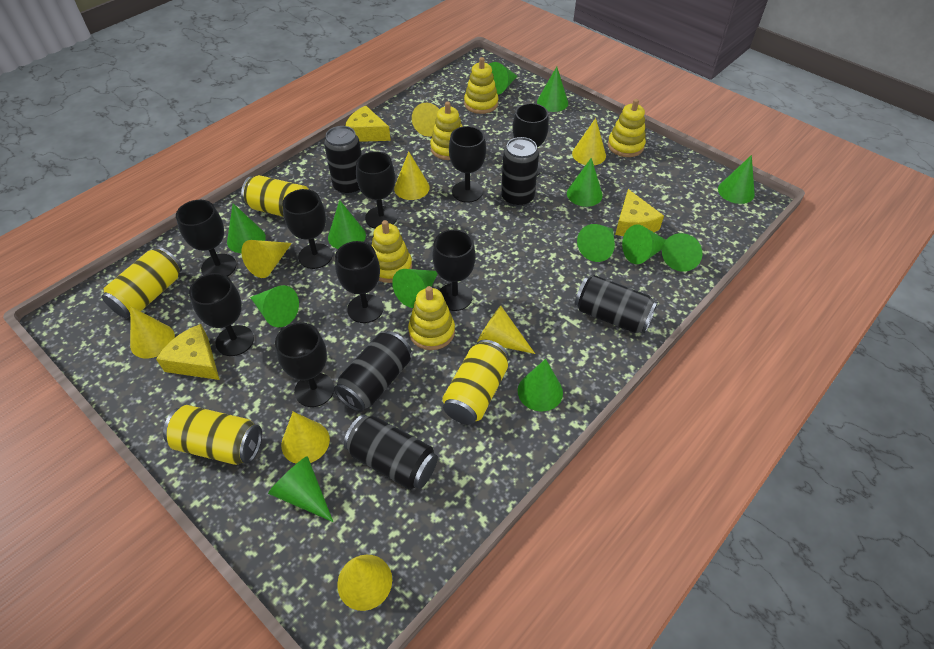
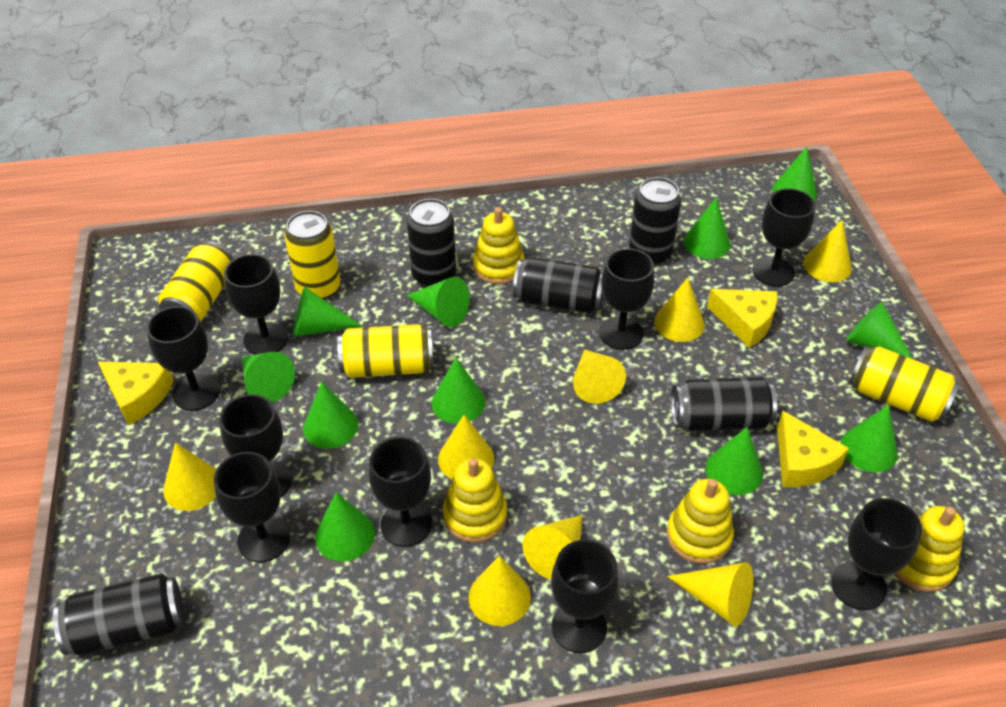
green cone: 13 -> 11
yellow stacking toy: 5 -> 4

